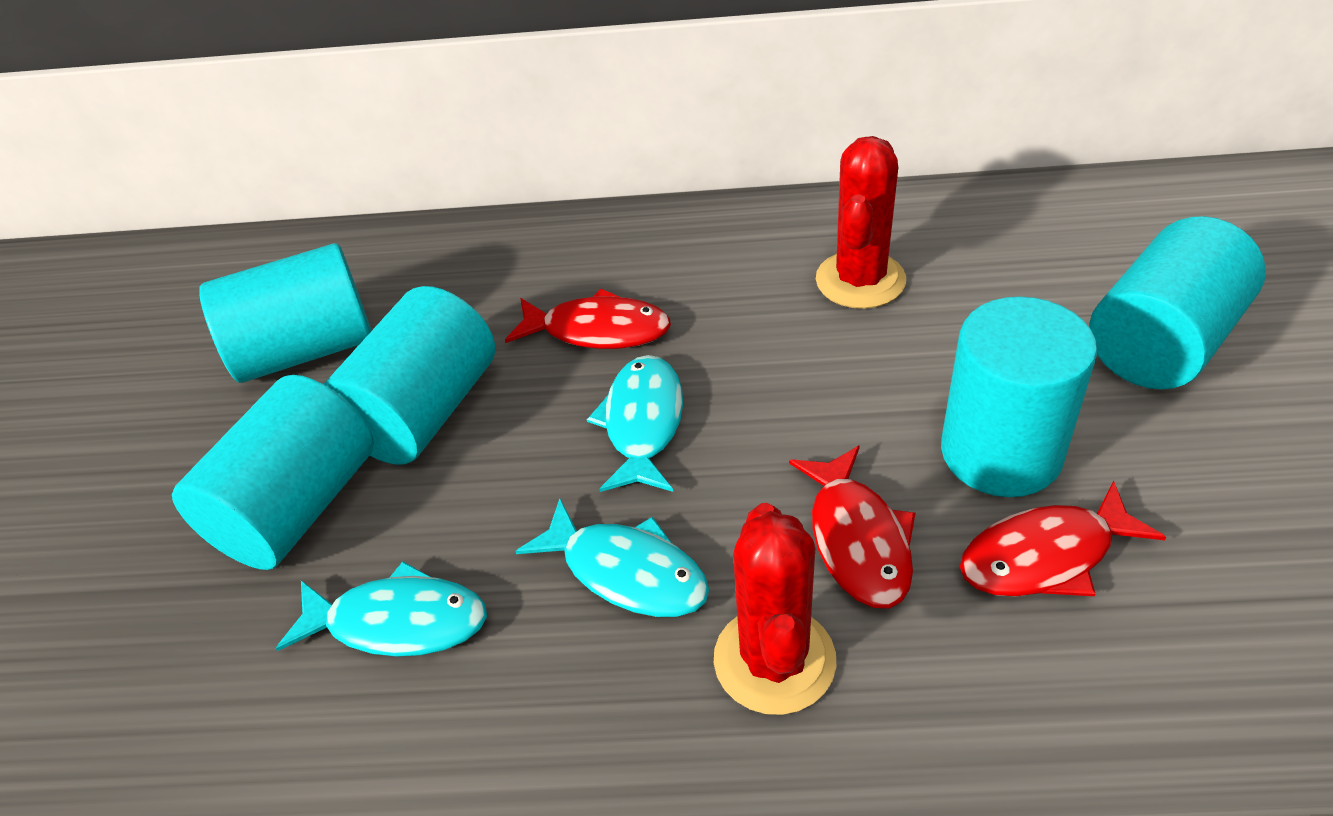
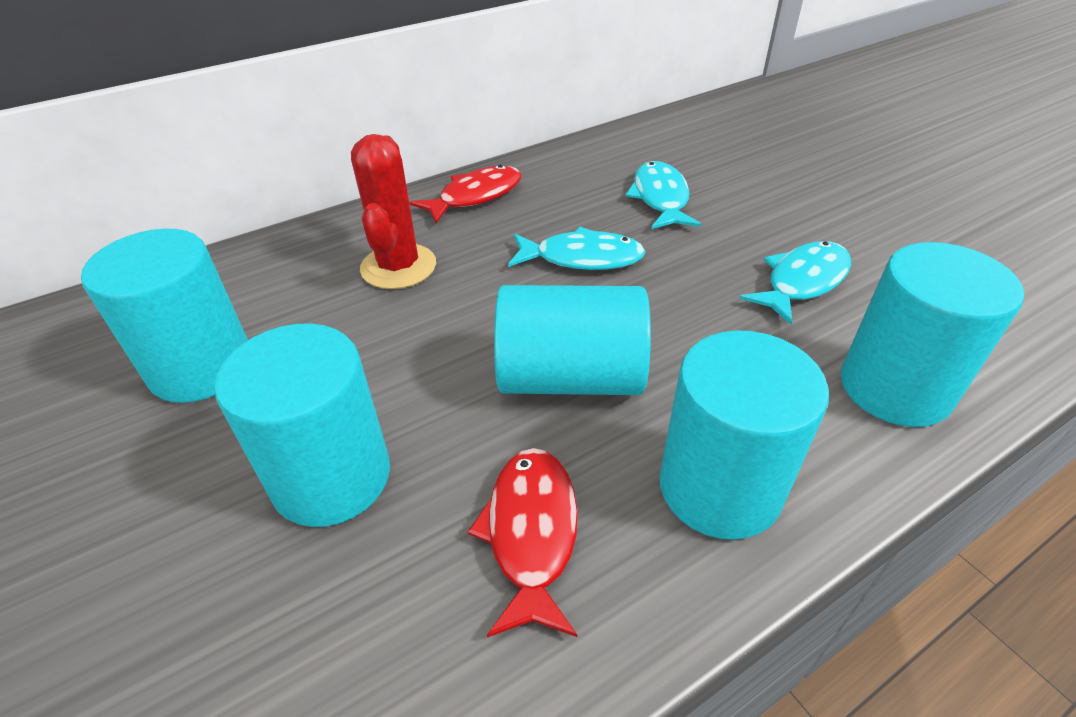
red cactus: 2 -> 1
red fish: 3 -> 2

